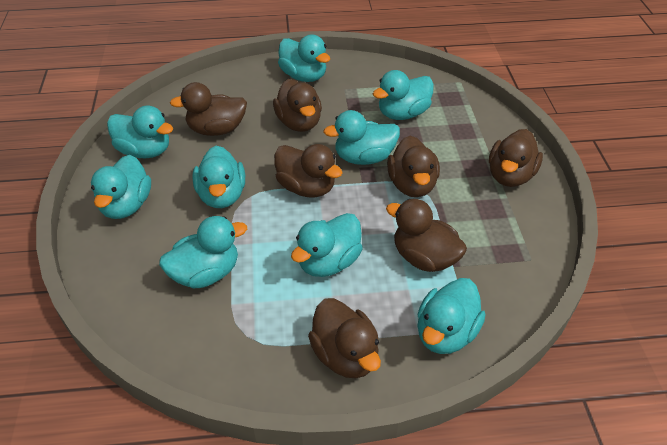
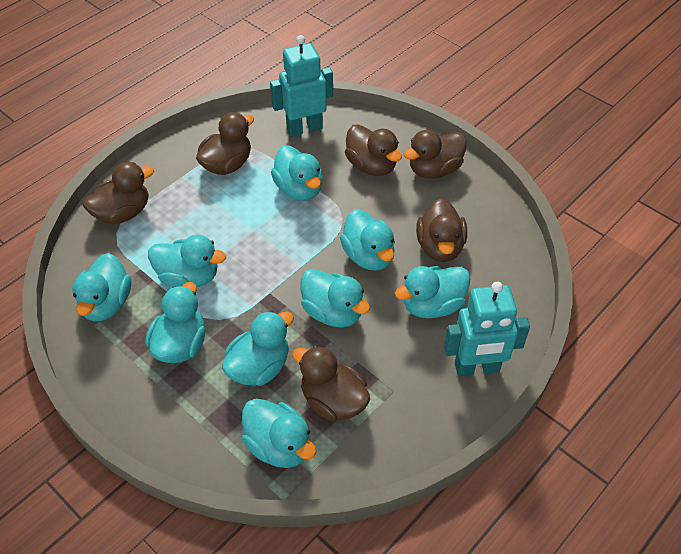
brown duck: 7 -> 6
turquoise robot: 0 -> 2

